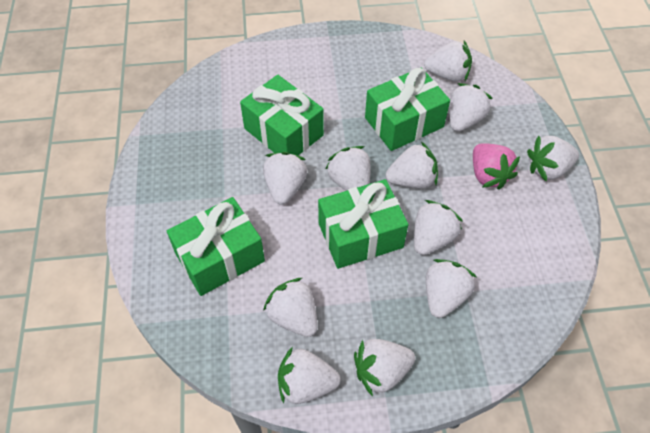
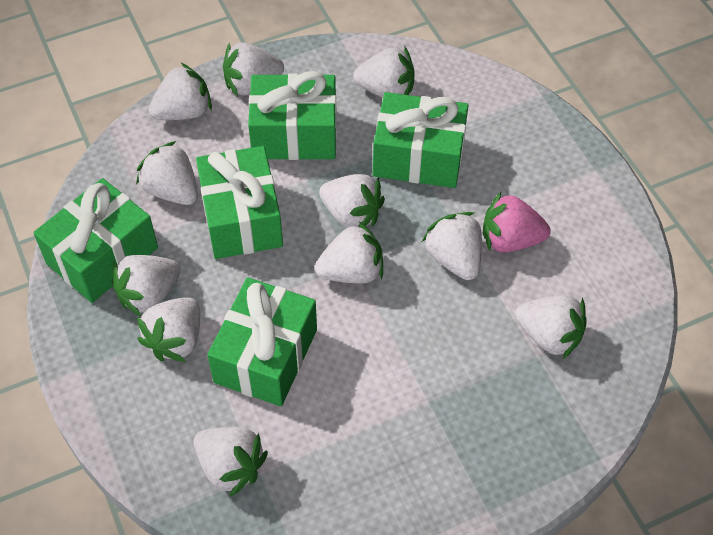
green gift: 4 -> 5

